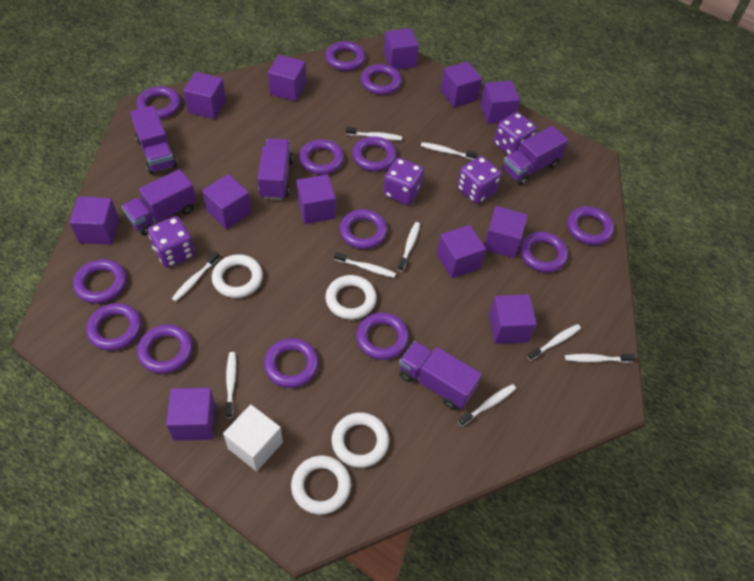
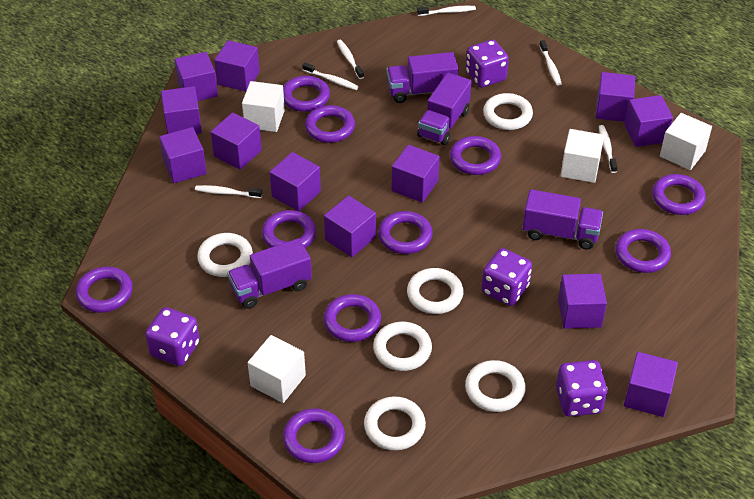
purple ring: 13 -> 10
purple truck: 5 -> 4
white cube: 1 -> 4
white ring: 4 -> 6
white toothbrush: 9 -> 6

